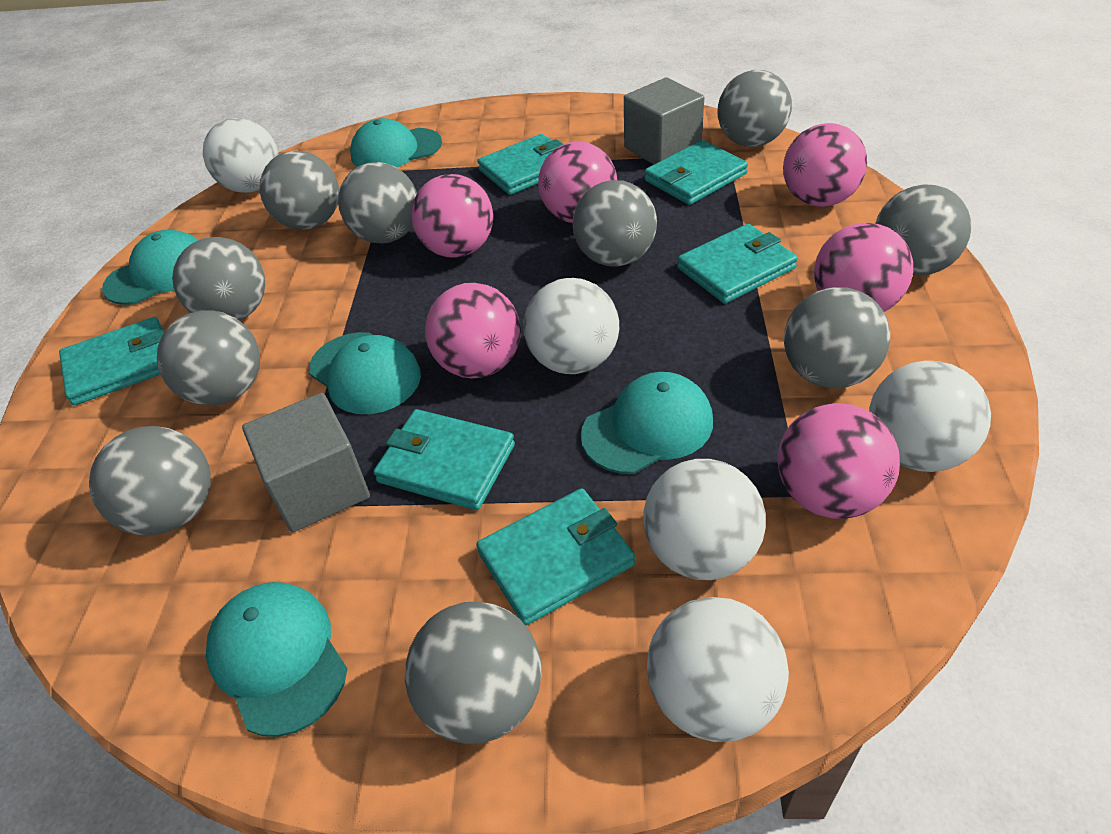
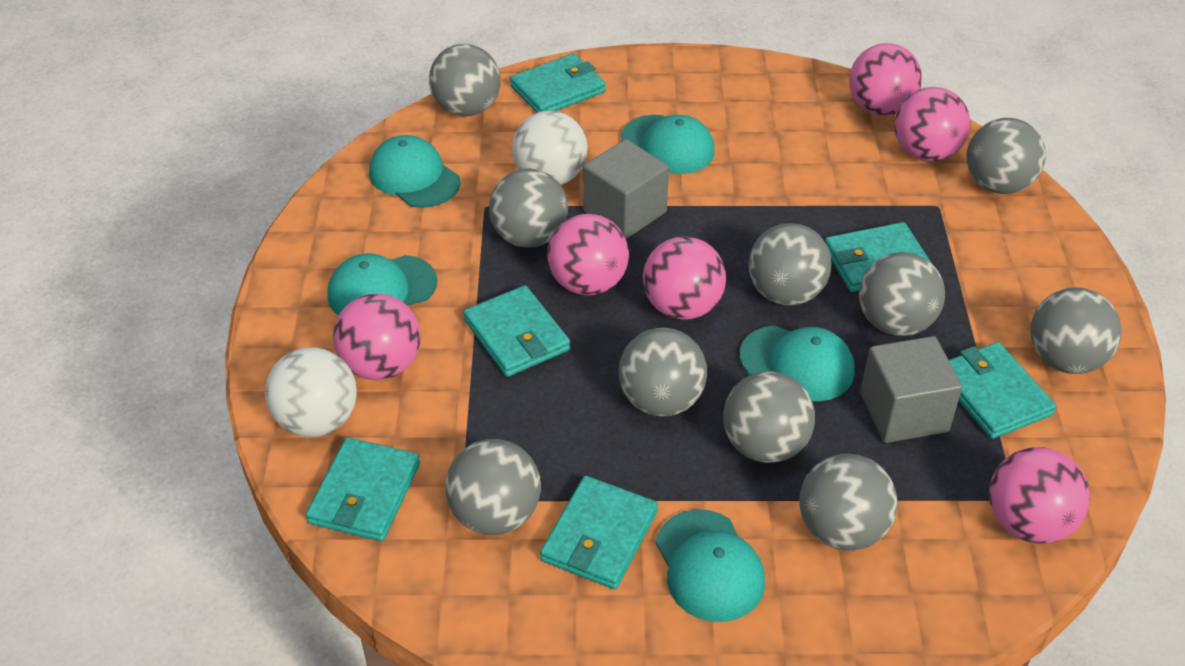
white ball: 5 -> 2

